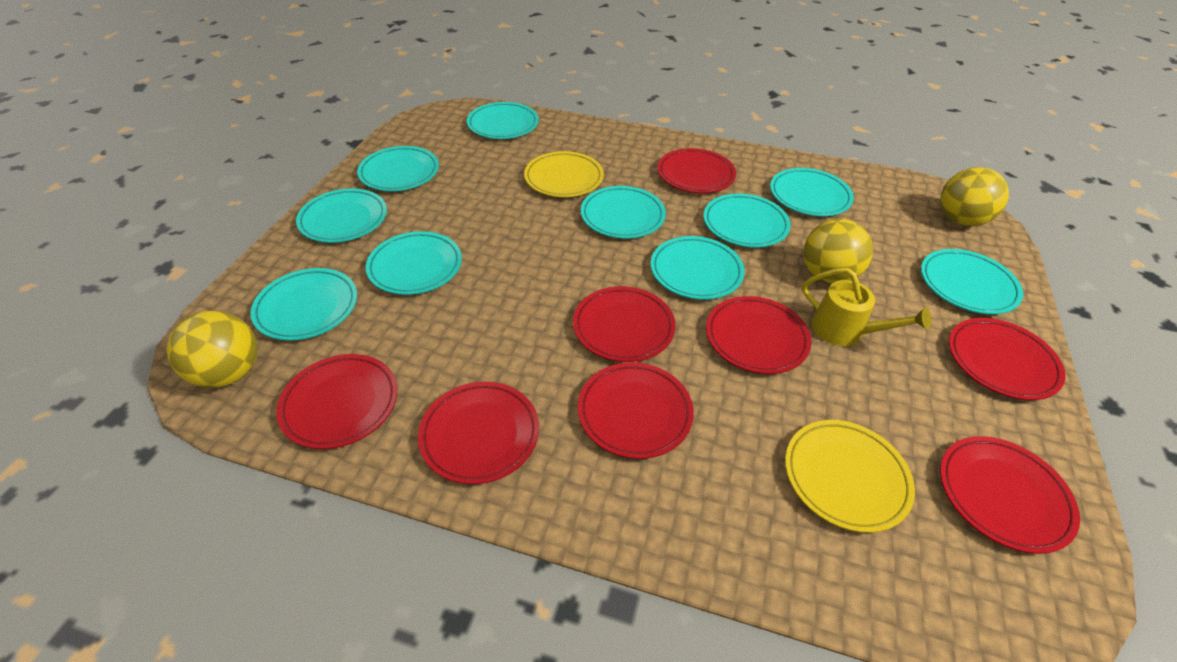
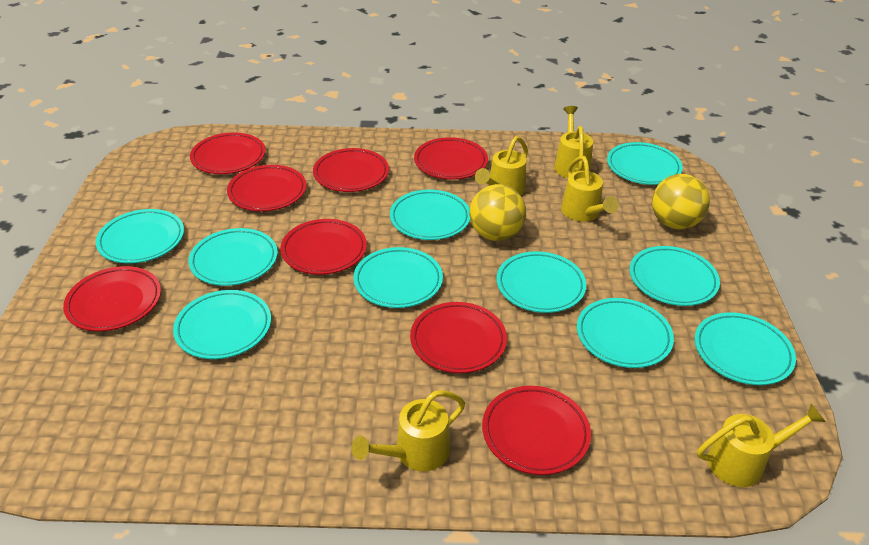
yellow ball: 3 -> 2
yellow plate: 2 -> 0
yellow watering can: 1 -> 5

